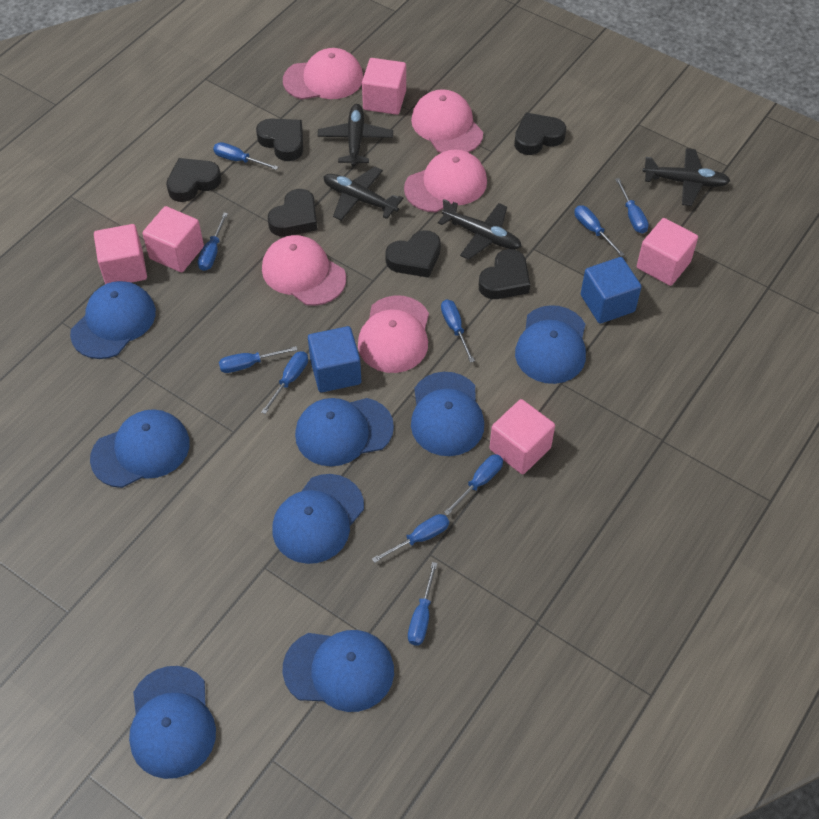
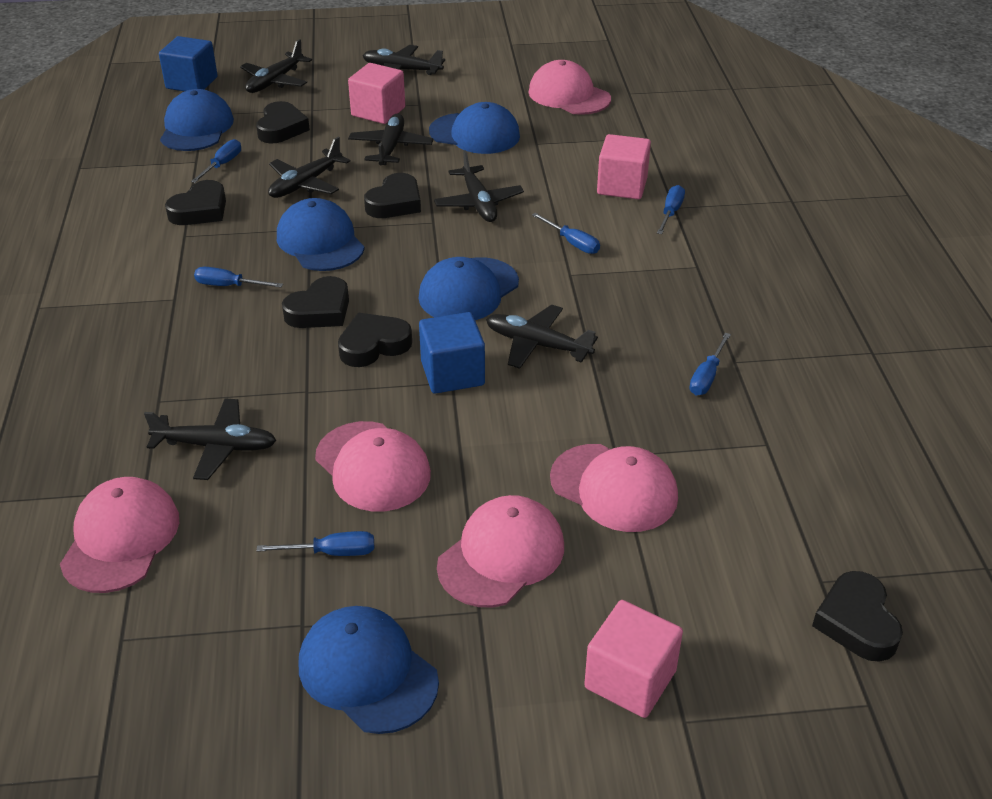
black plane: 4 -> 7
blue cap: 8 -> 5
blue screwdriver: 10 -> 6
pink cube: 5 -> 3

